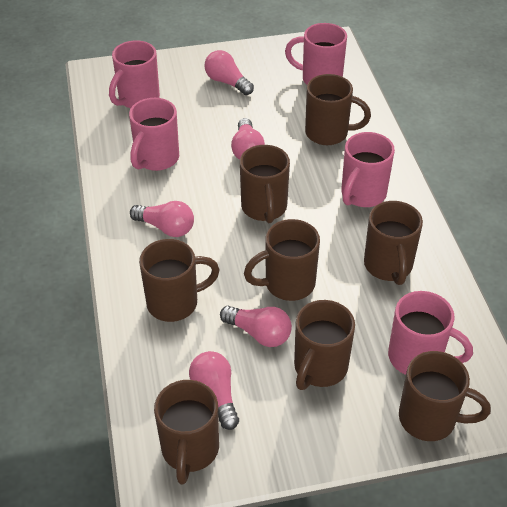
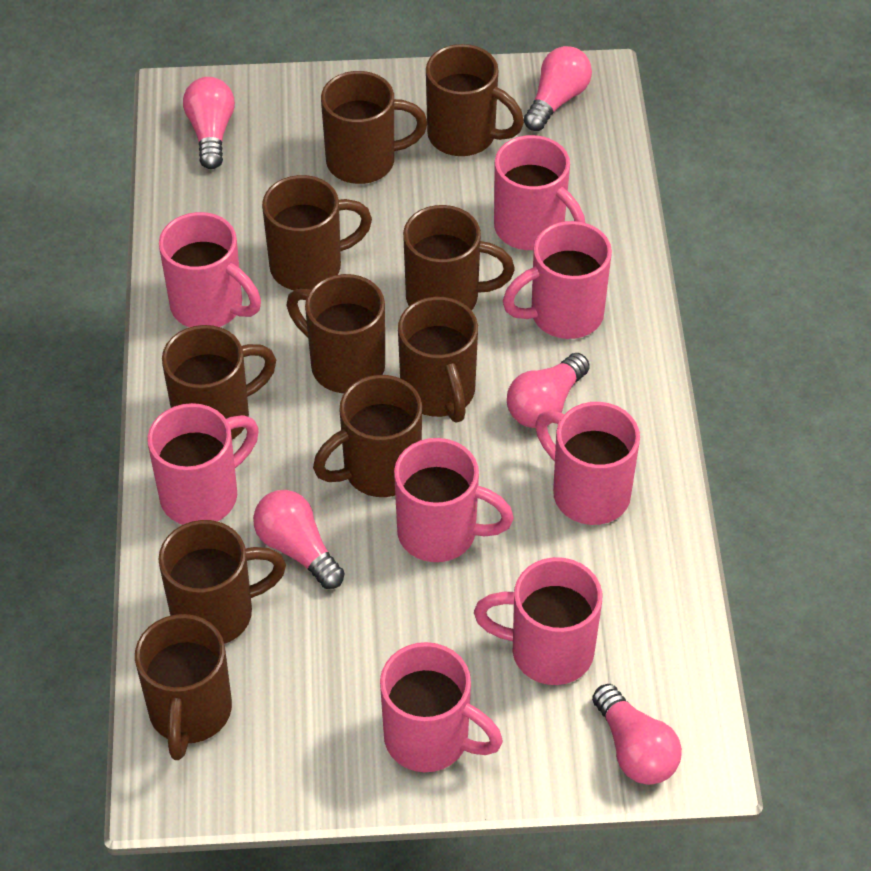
brown mug: 8 -> 10
pink mug: 5 -> 8

